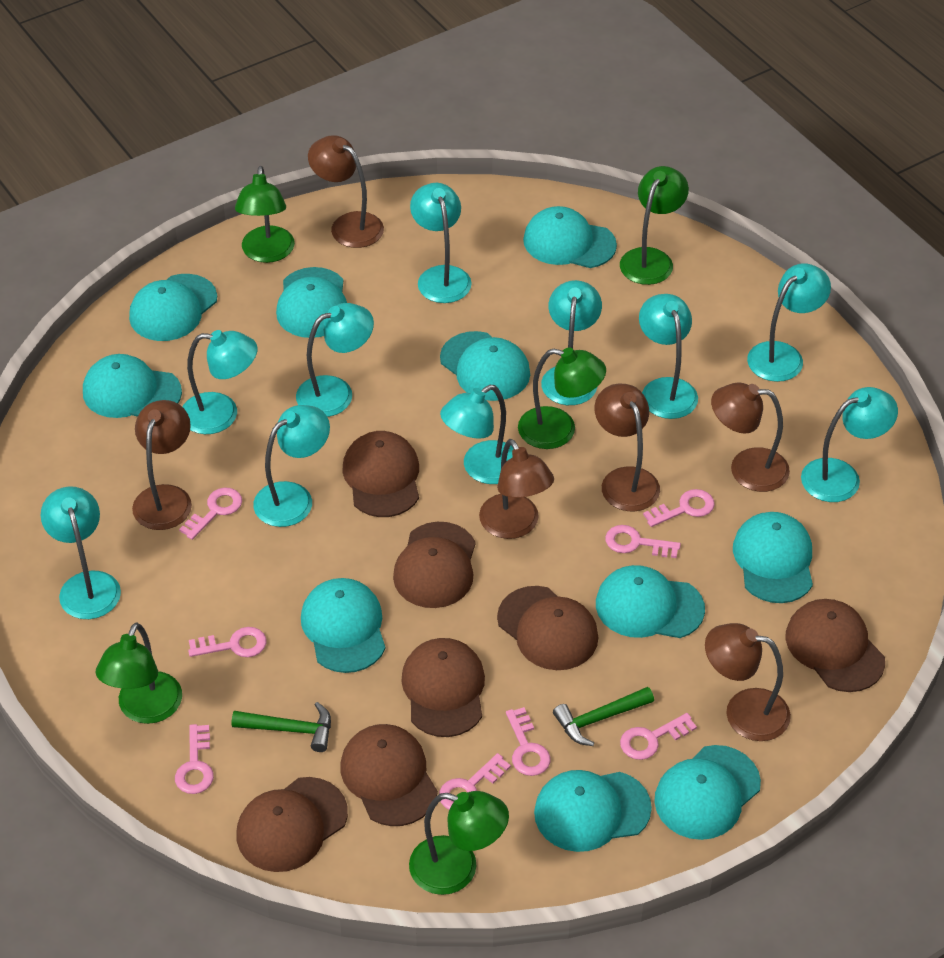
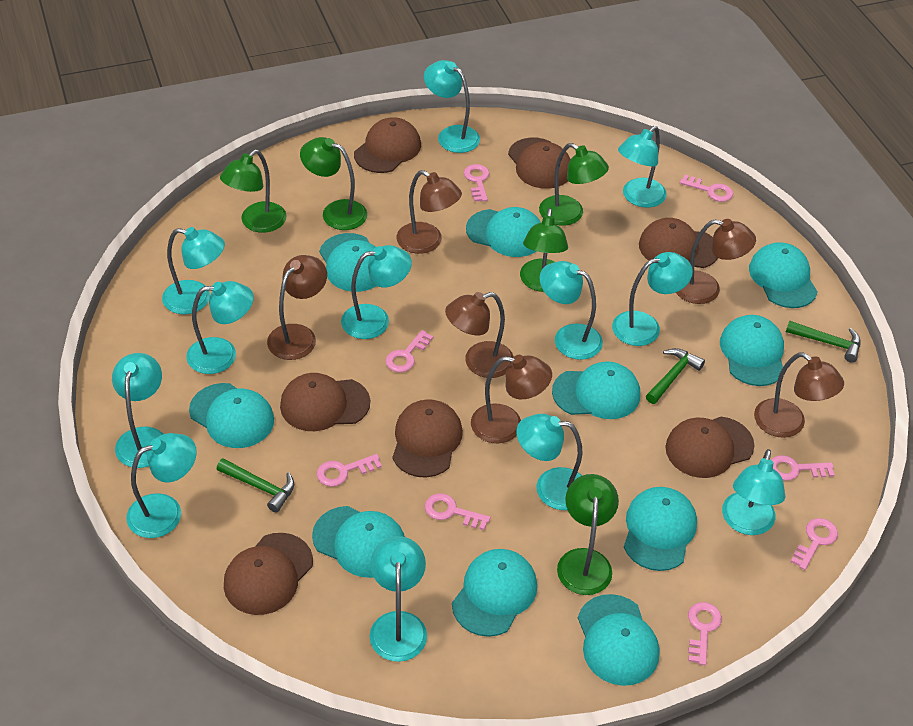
green hammer: 2 -> 3
turquoise lamp: 10 -> 12

